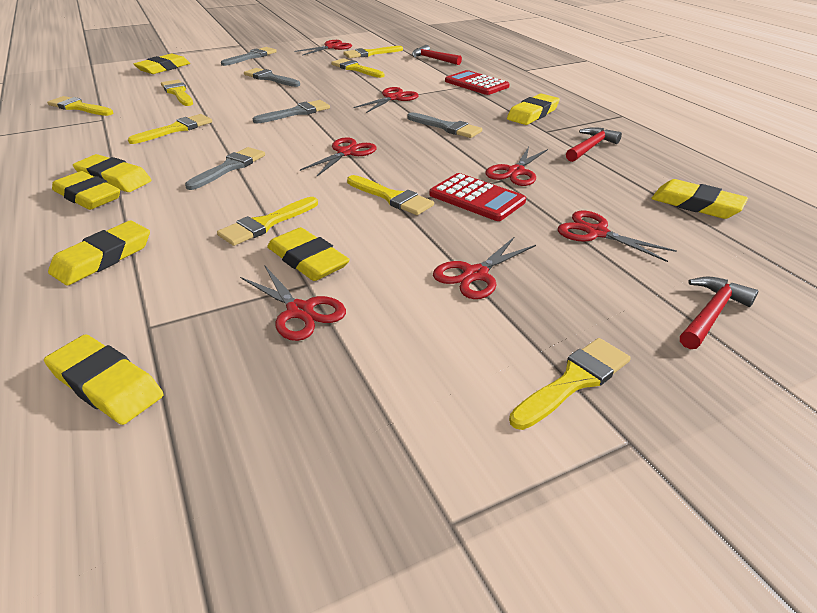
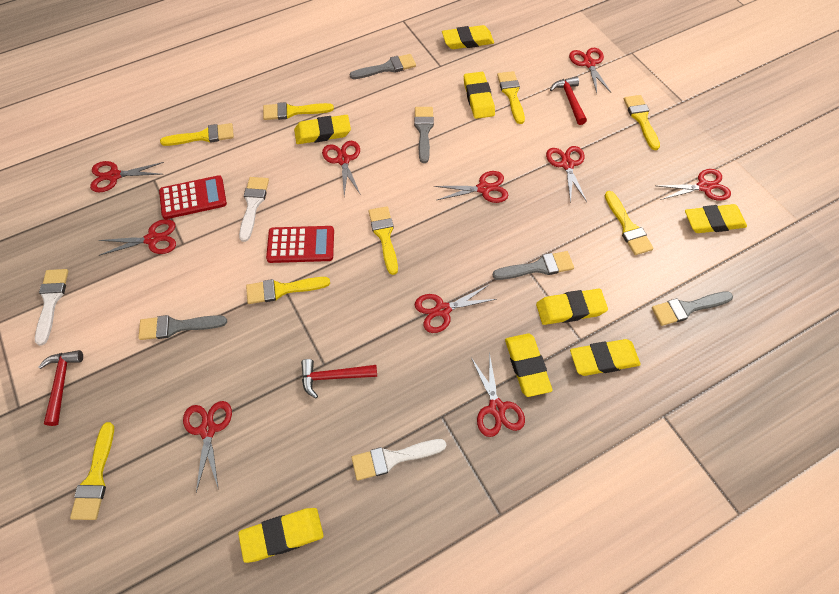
red scissors: 7 -> 10
white brush: 0 -> 3

